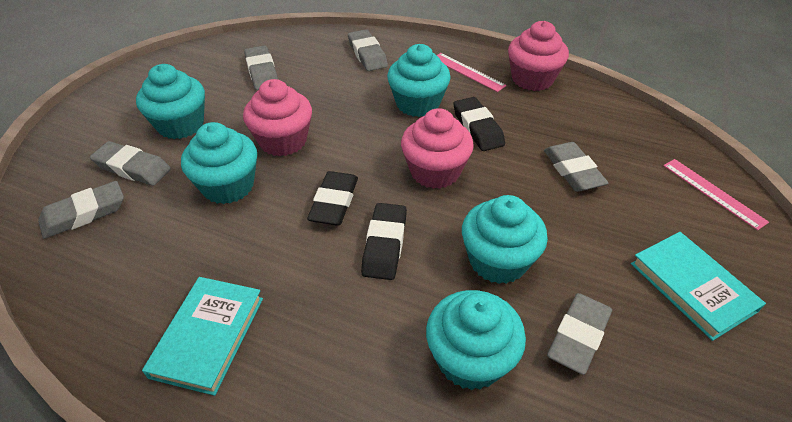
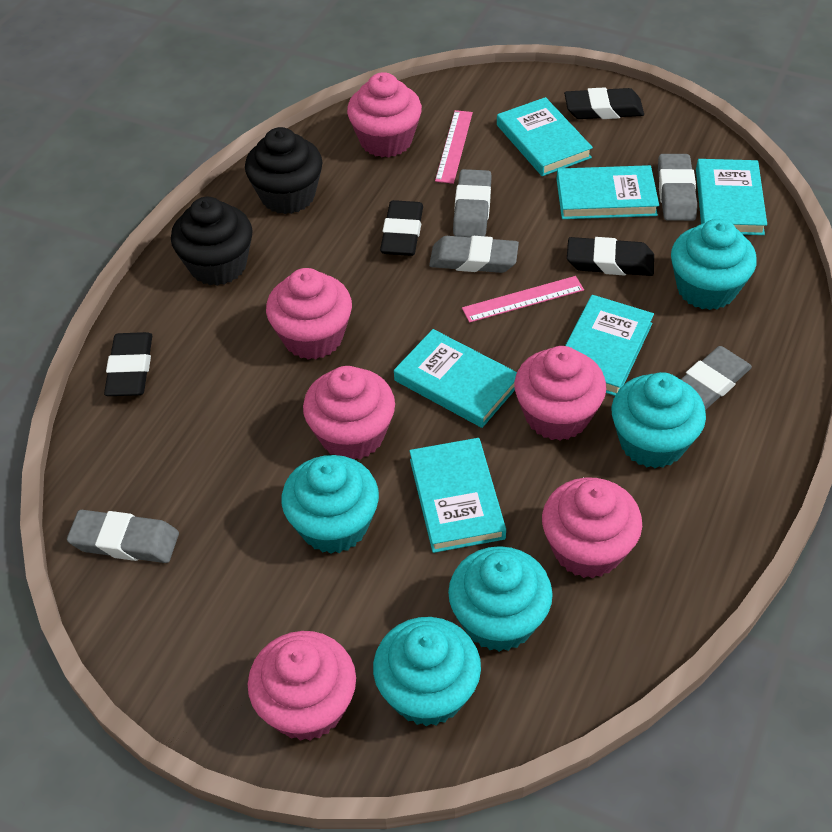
black cupcake: 0 -> 2
black eraser: 3 -> 4
grey eraser: 6 -> 5
pink cupcake: 3 -> 6
turquoise book: 2 -> 6

